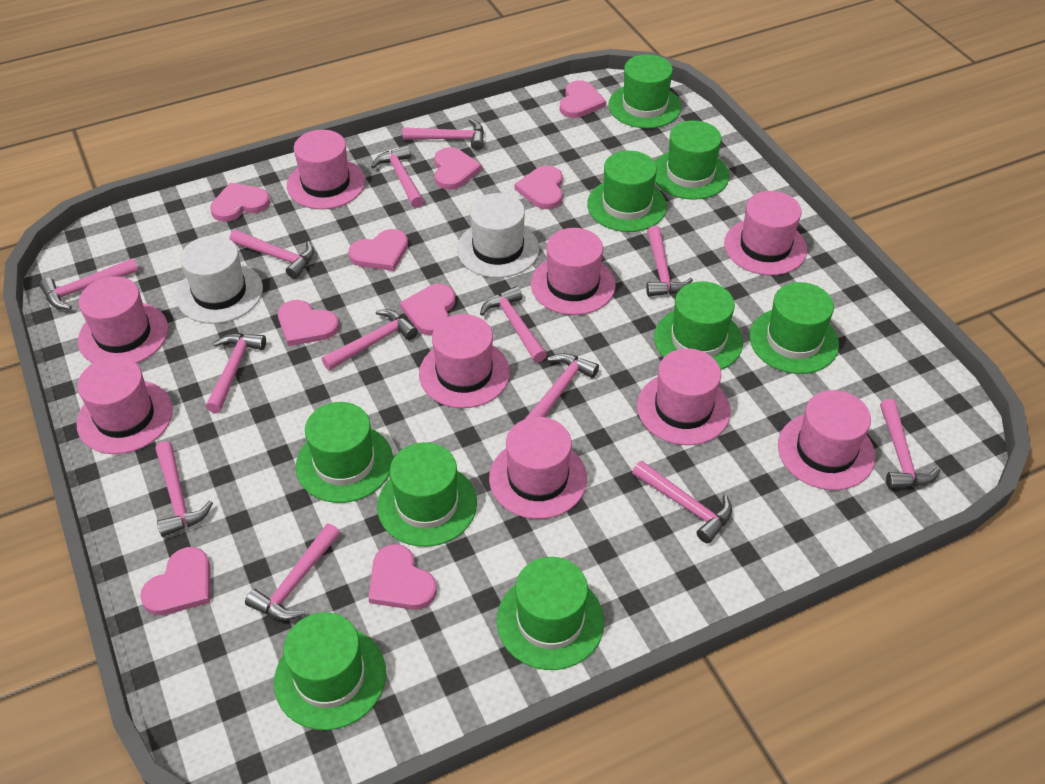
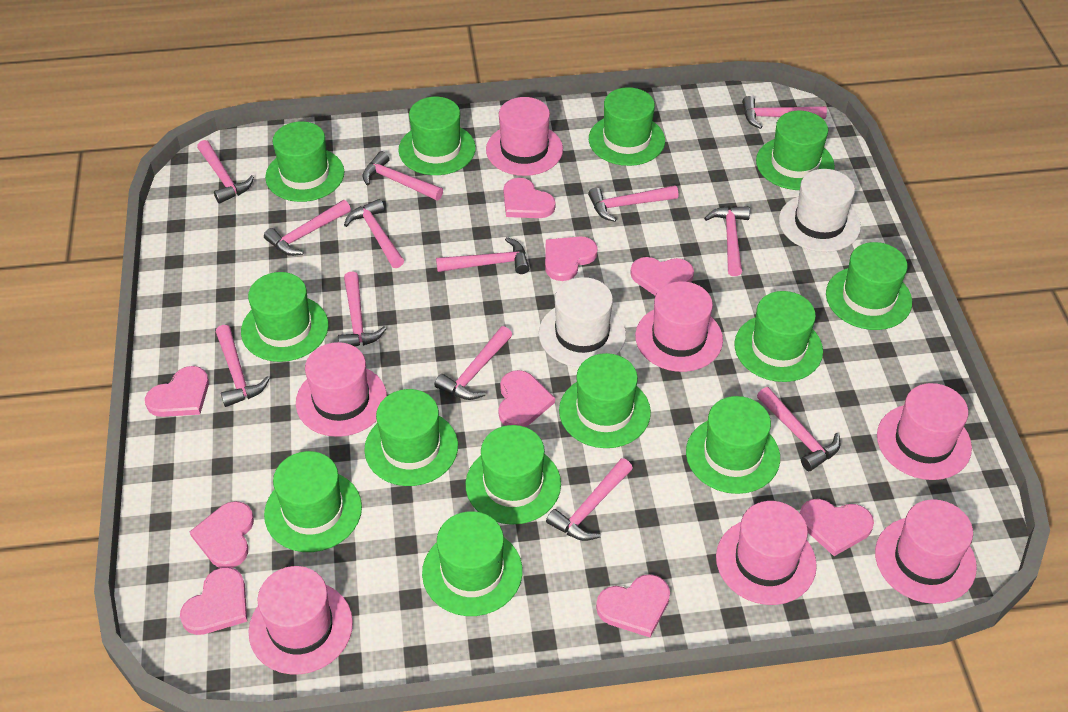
green hat: 9 -> 13
pink hat: 9 -> 7

